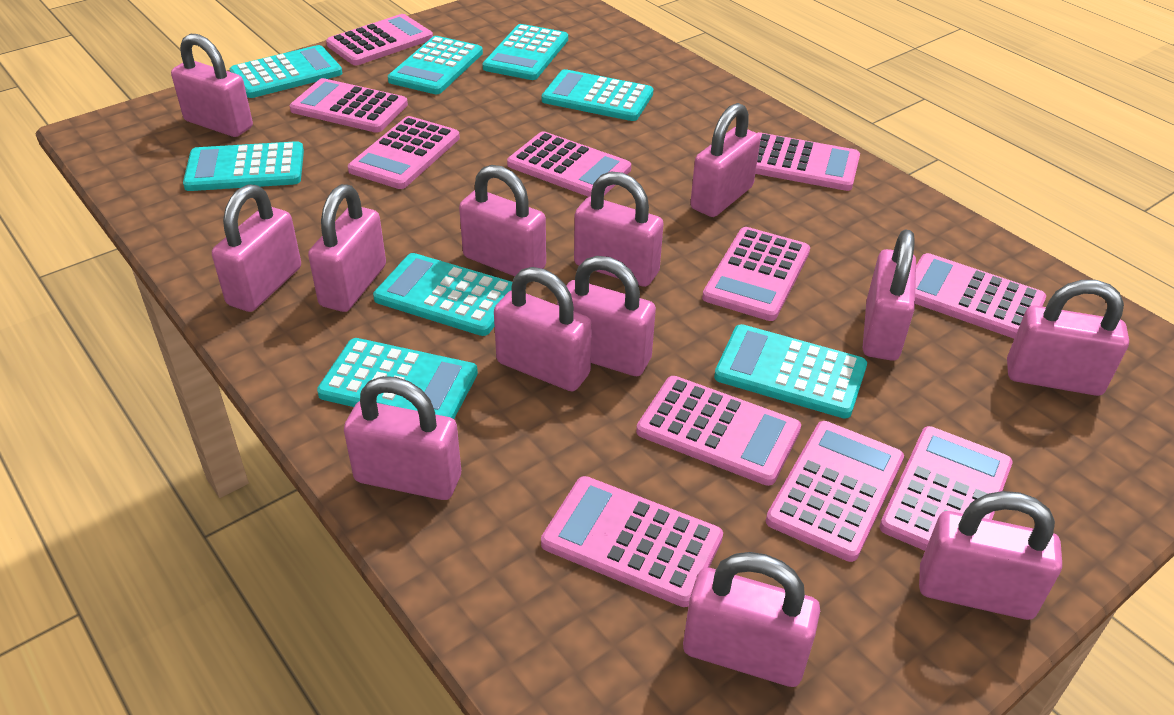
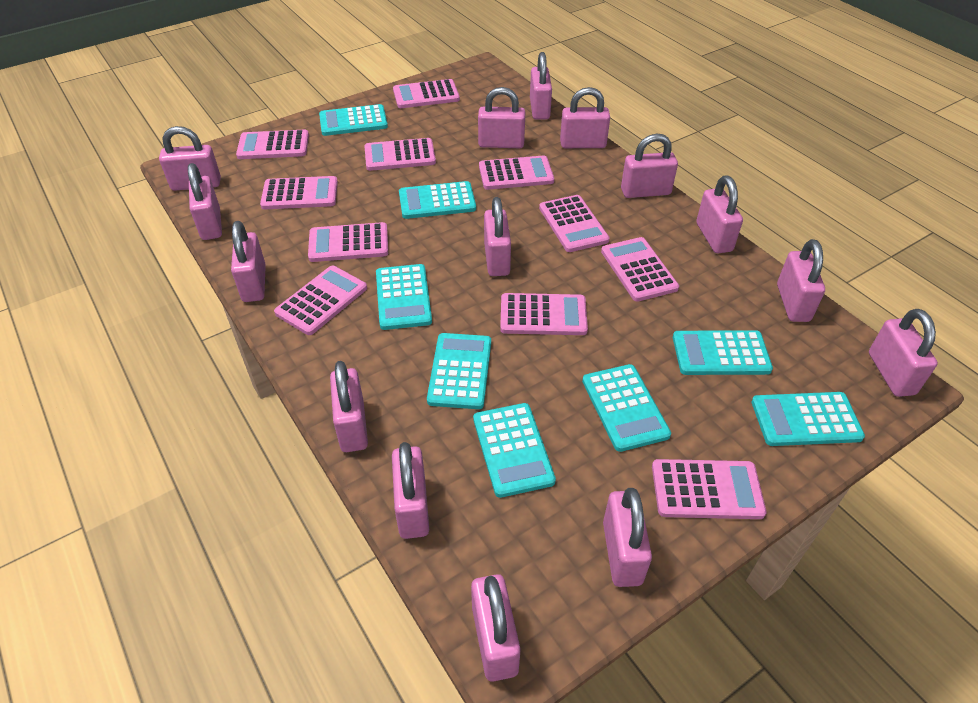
pink padlock: 13 -> 15

